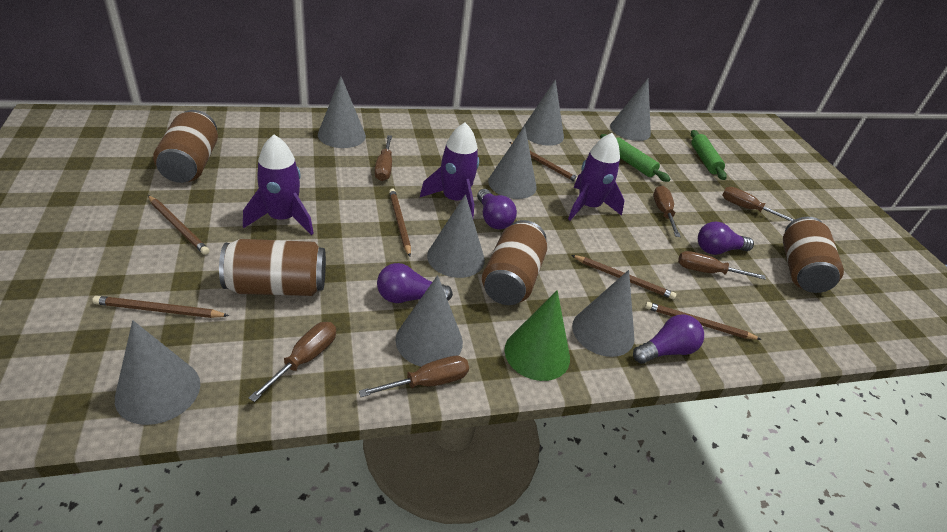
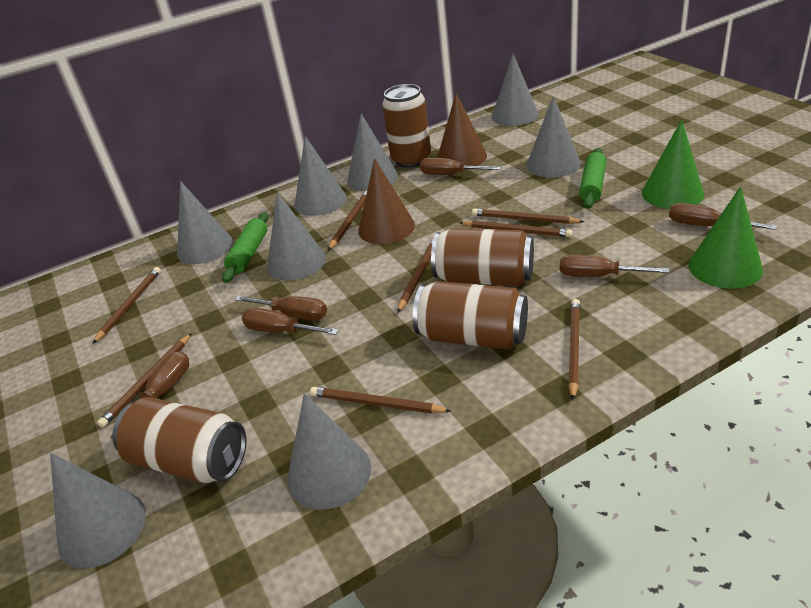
brown cone: 0 -> 2
brown pencil: 6 -> 8
green cone: 1 -> 2
purple light bulb: 4 -> 0
purple rocket: 3 -> 0

